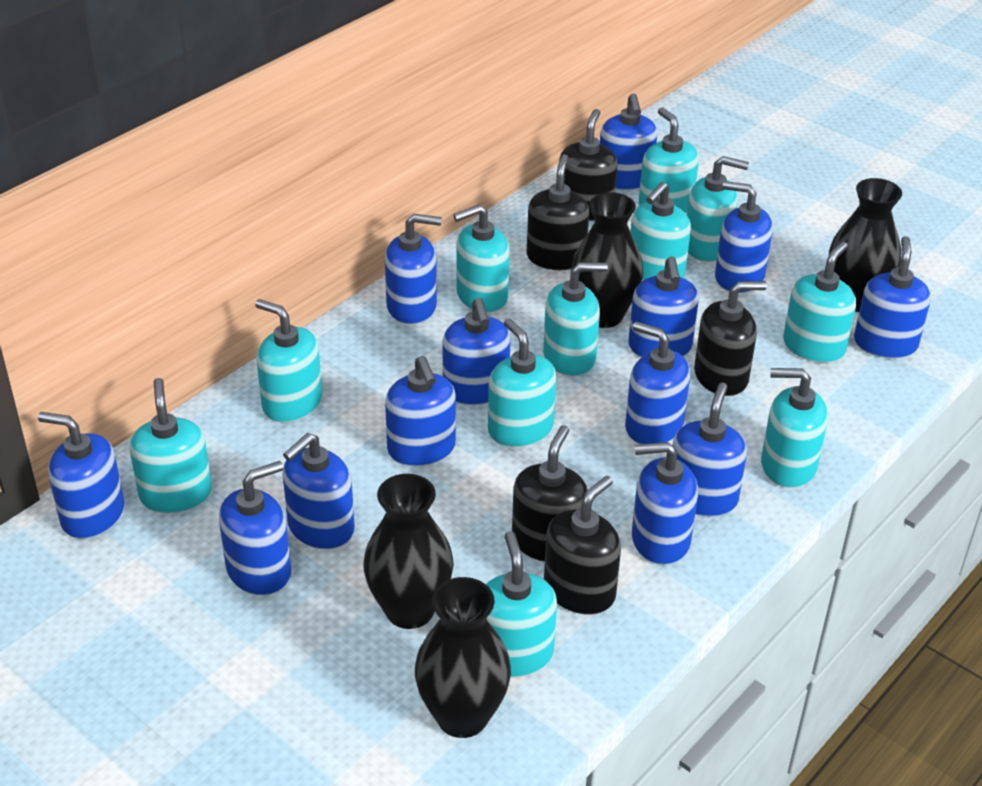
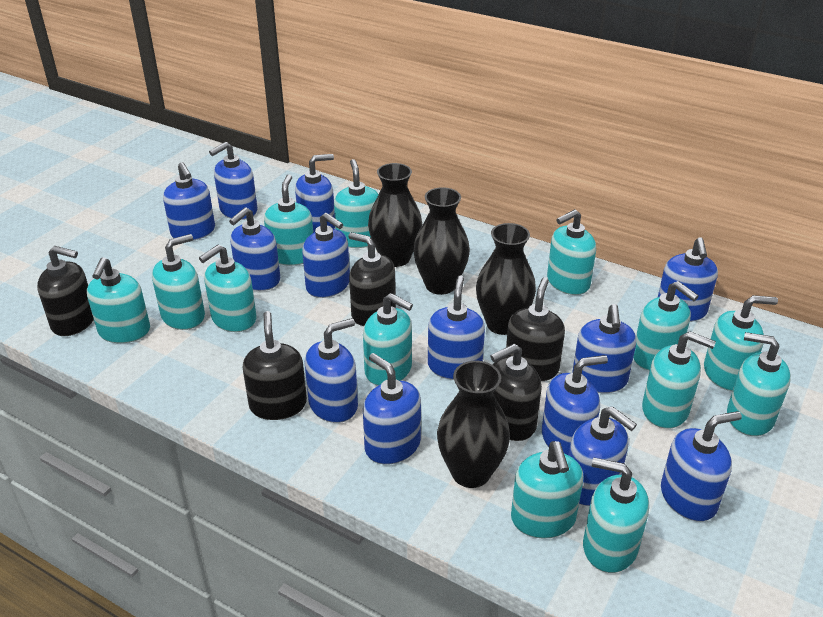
turquoise soap dispenser: 11 -> 13

